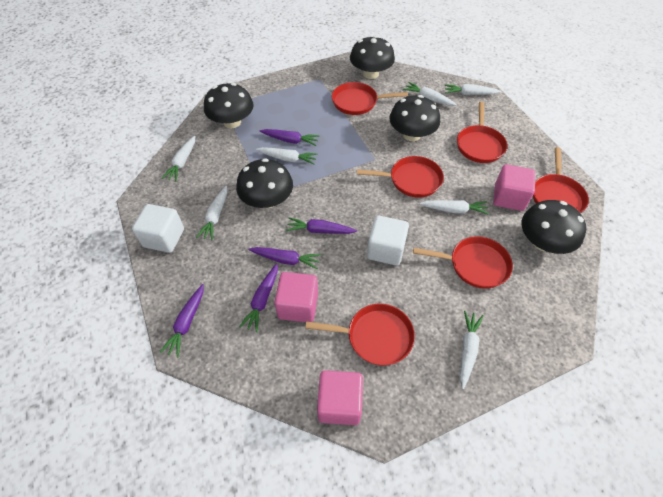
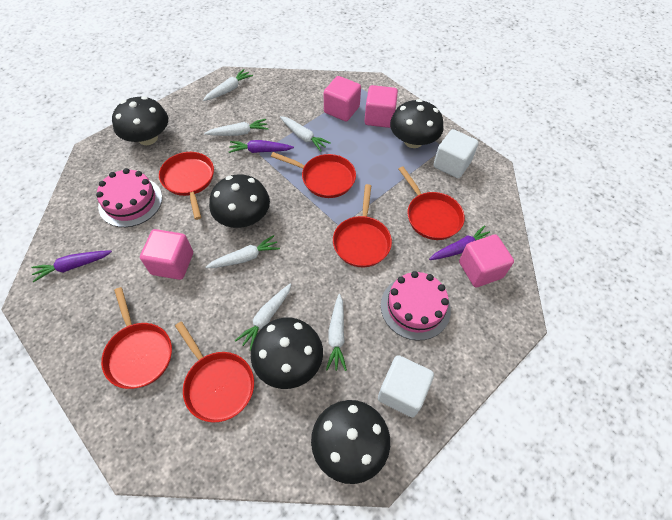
pink cake: 0 -> 2
pink cube: 3 -> 4
purple carrot: 5 -> 3
white carrot: 7 -> 6

